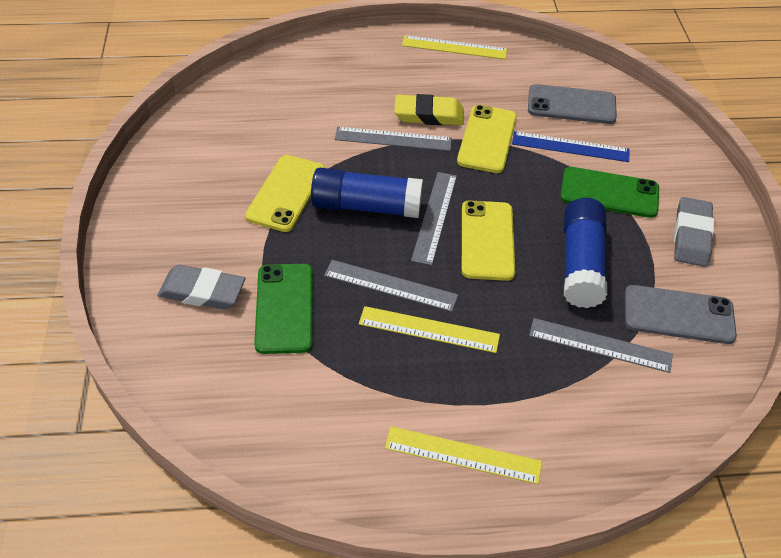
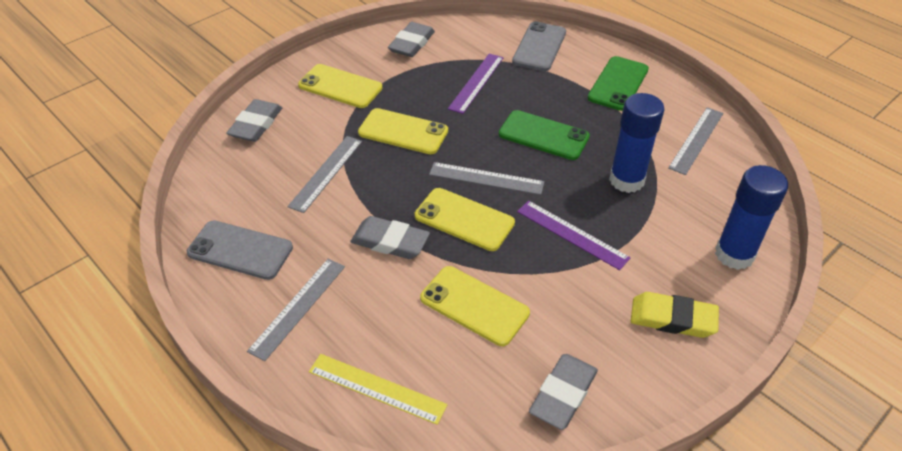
blue ruler: 1 -> 0
grey eraser: 2 -> 4
purple ruler: 0 -> 2
yellow phone: 3 -> 4
yellow ruler: 3 -> 1

